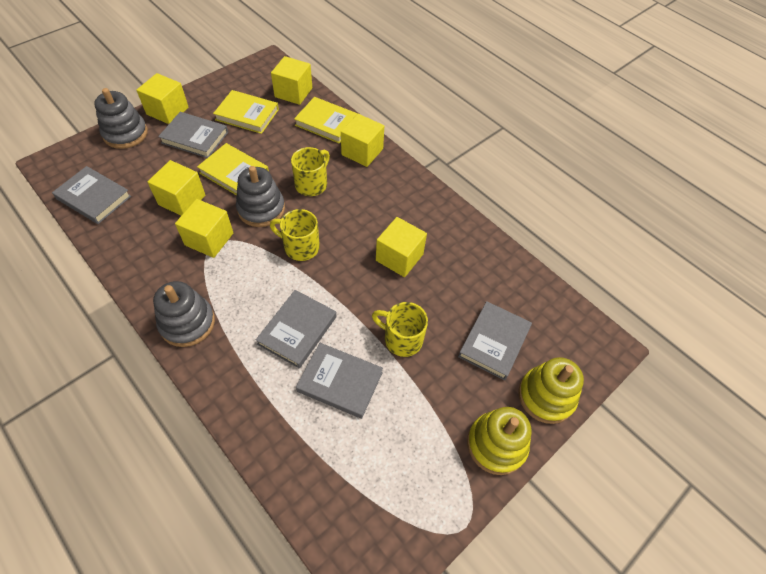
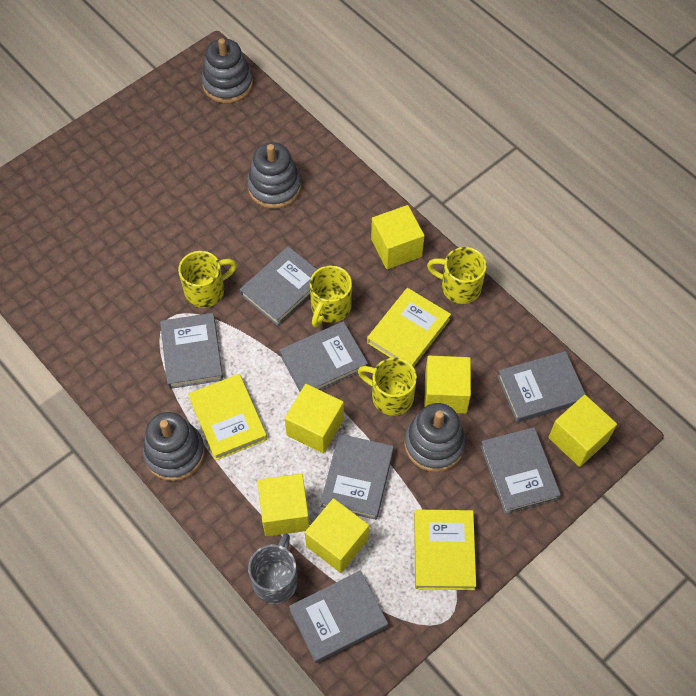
grey book: 5 -> 7
grey mug: 0 -> 1
grey stacking toy: 3 -> 4
yellow mug: 3 -> 4
yellow stacking toy: 2 -> 0

